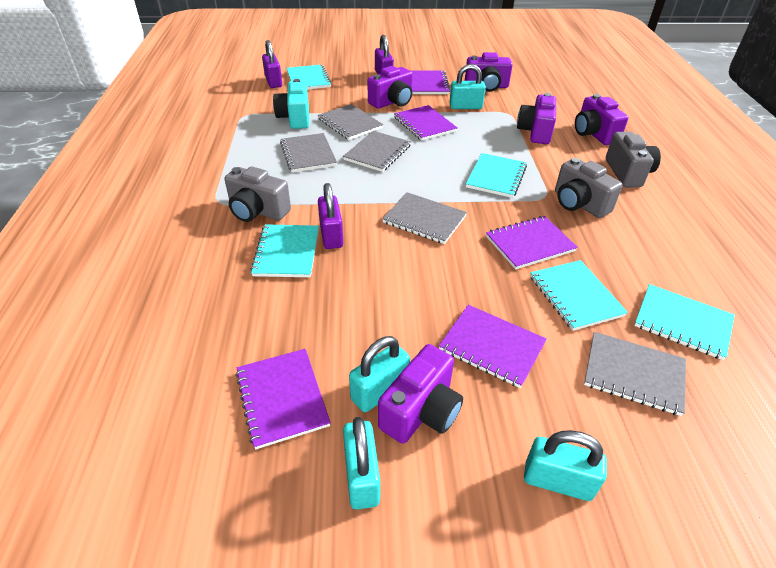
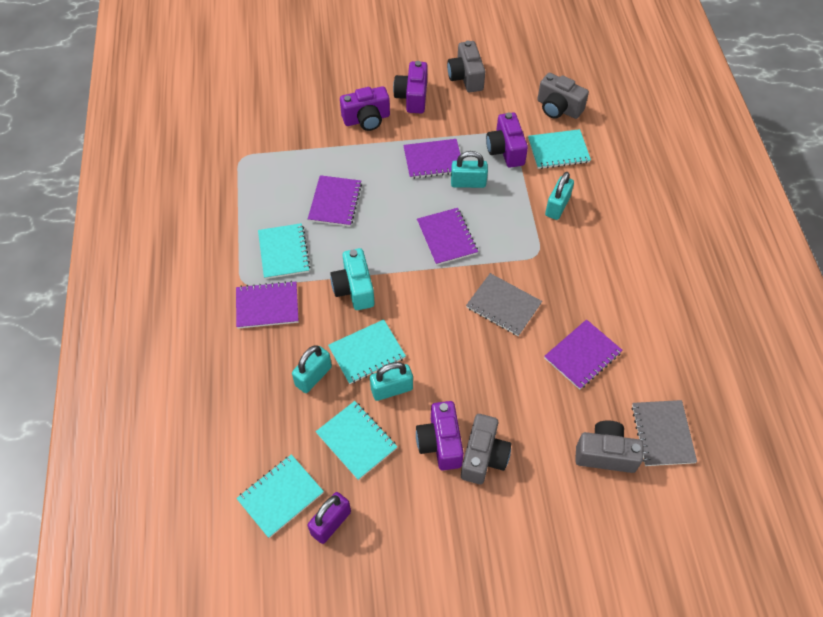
grey camera: 3 -> 4
grey notebook: 5 -> 2
purple camera: 5 -> 4
purple padlock: 3 -> 1

